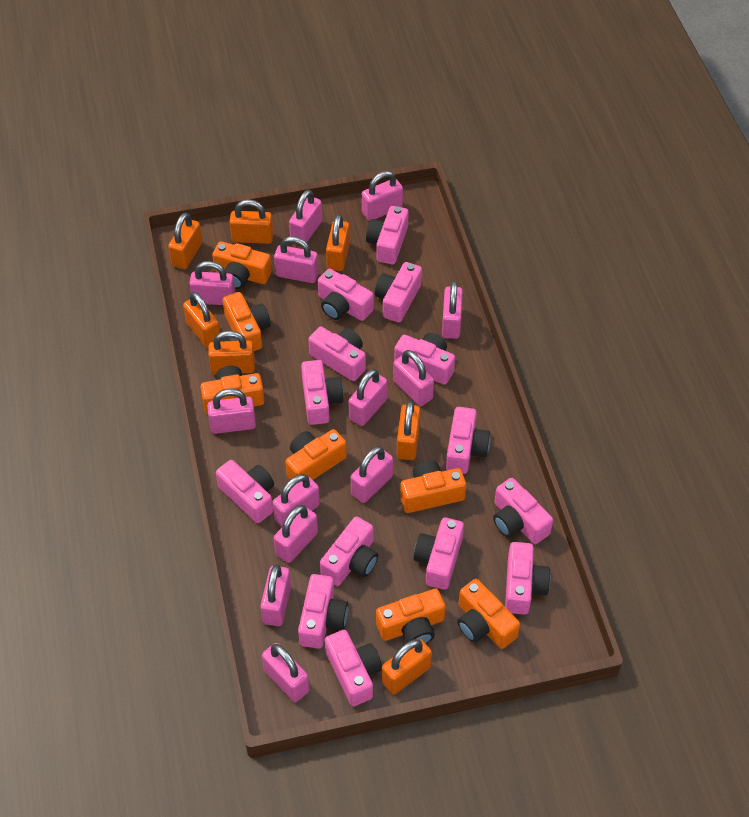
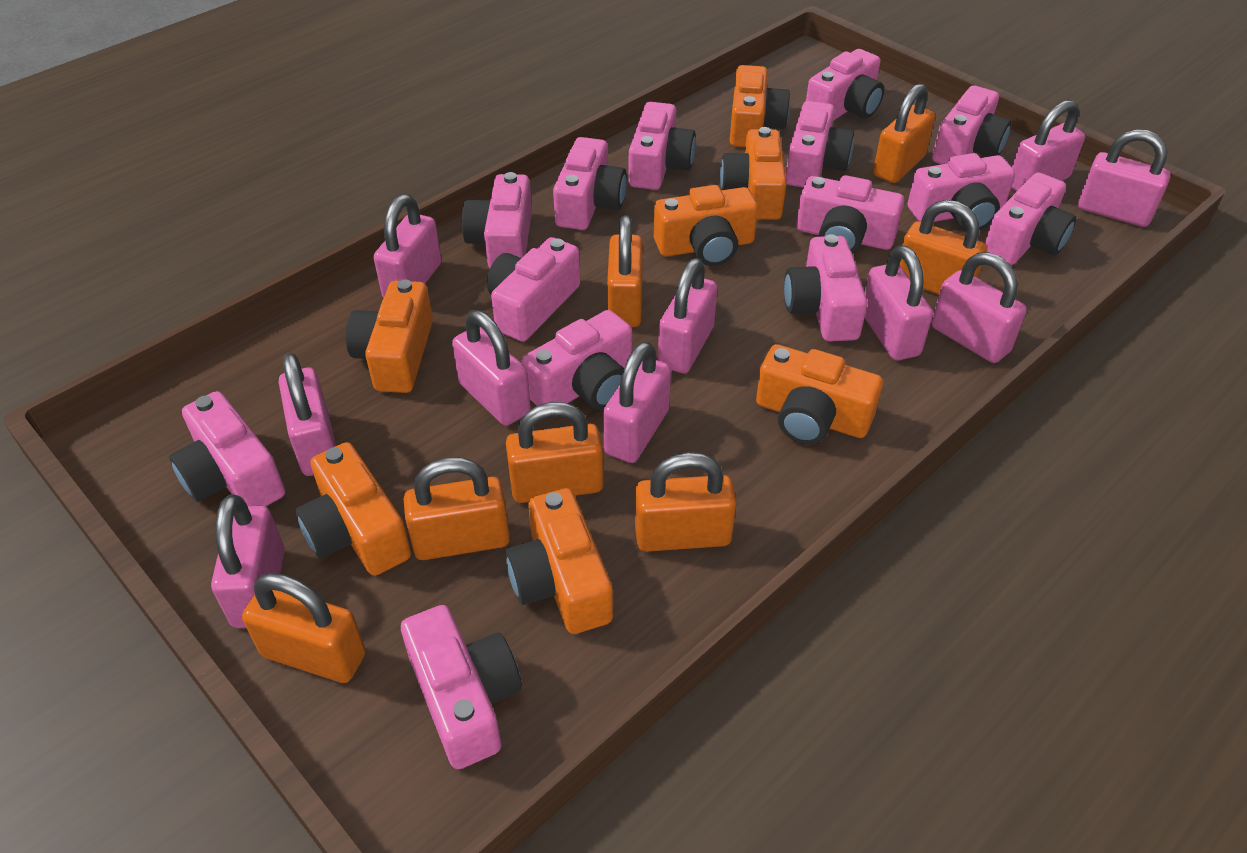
pink padlock: 13 -> 10

